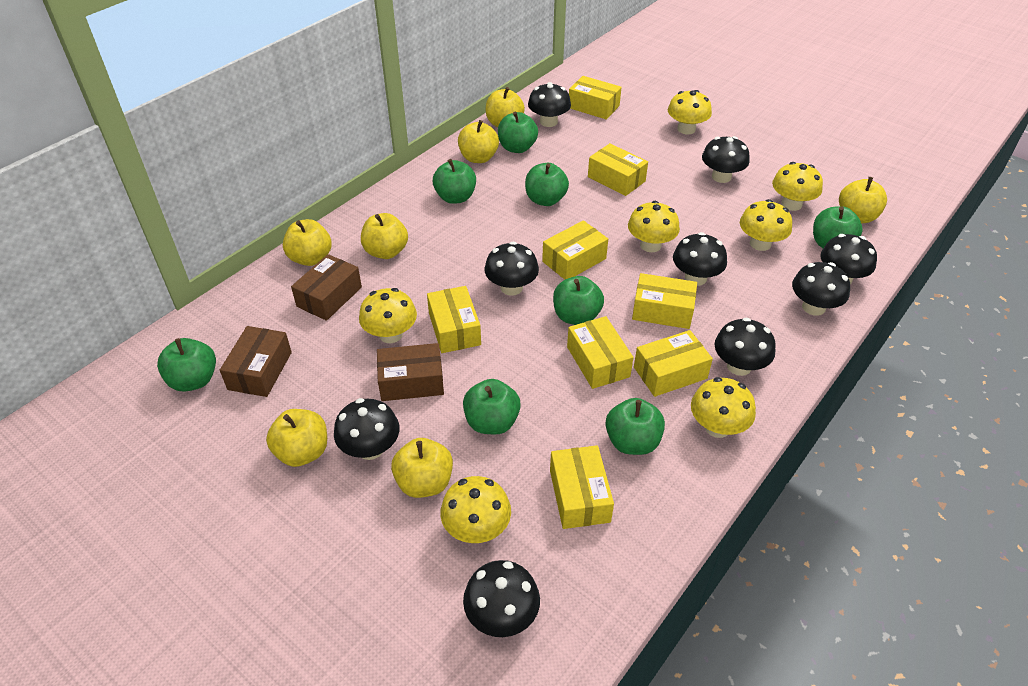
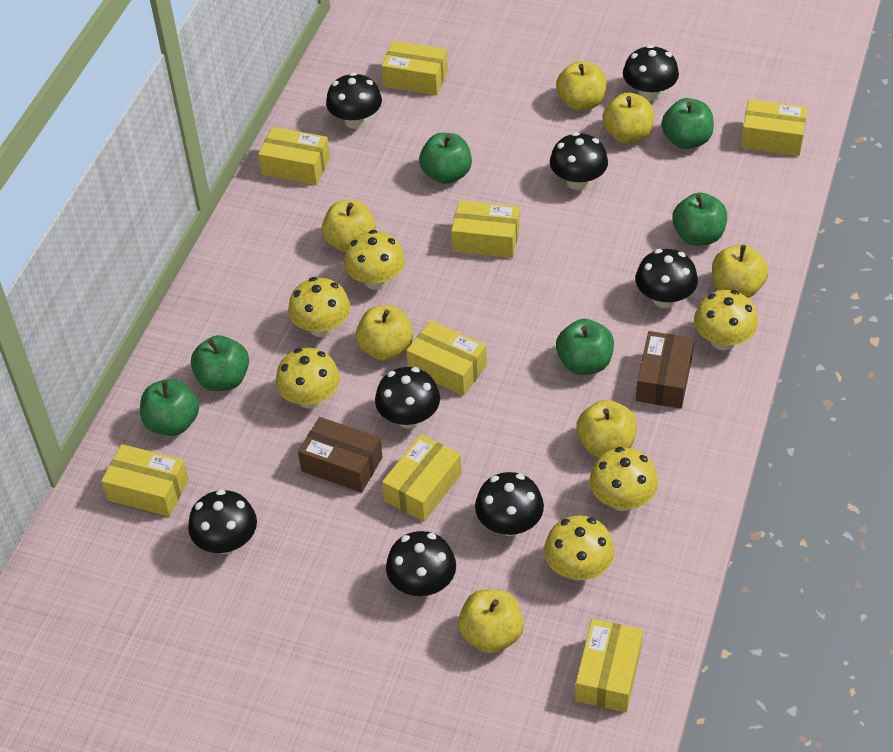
black mushroom: 9 -> 8
brown box: 3 -> 2
green apple: 8 -> 6
yellow mushroom: 7 -> 6

